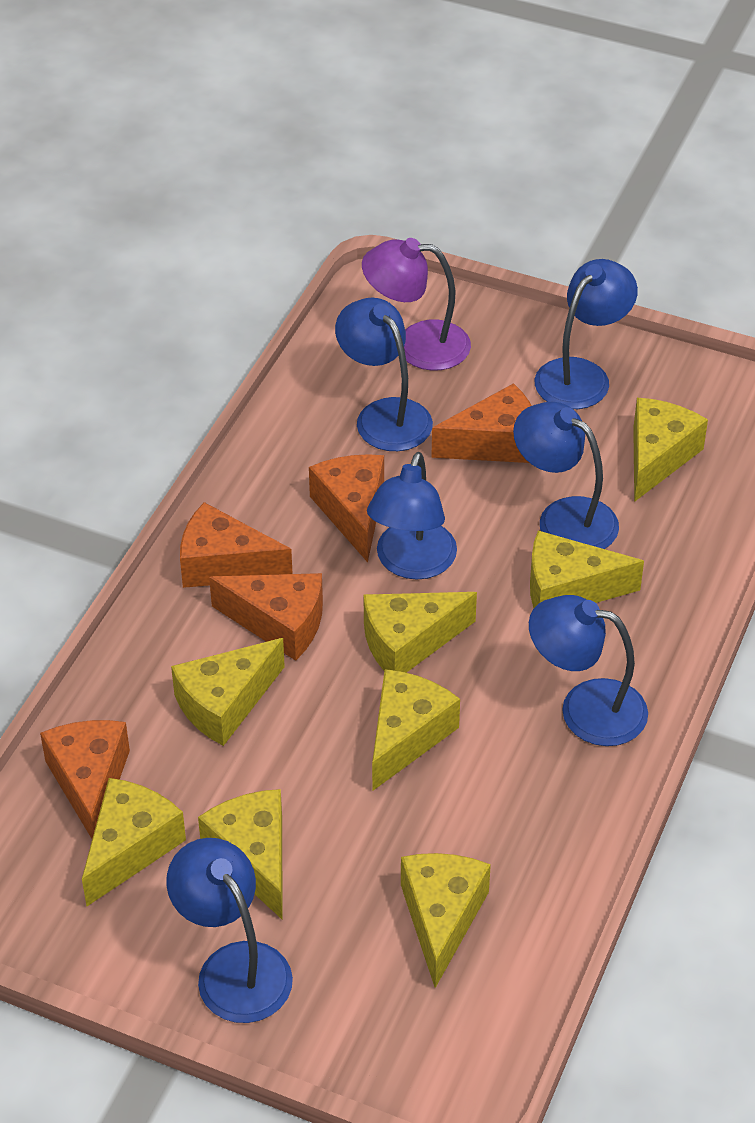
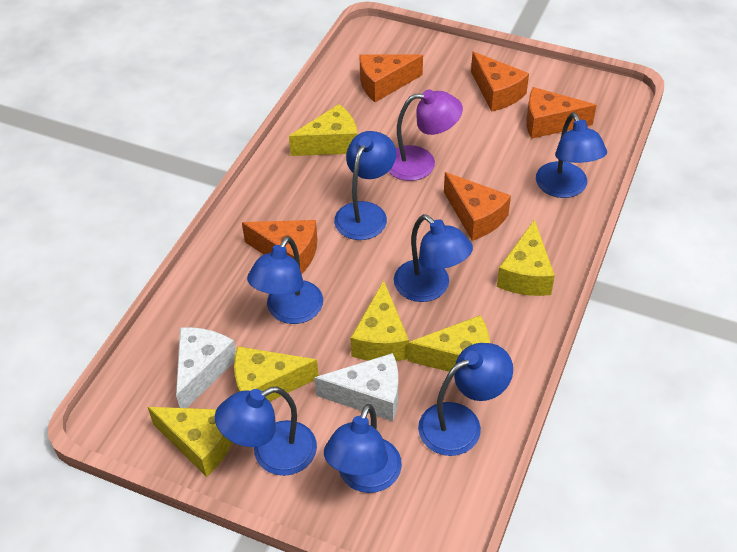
blue lamp: 6 -> 7
white cheese: 0 -> 2
yellow cheese: 8 -> 6

